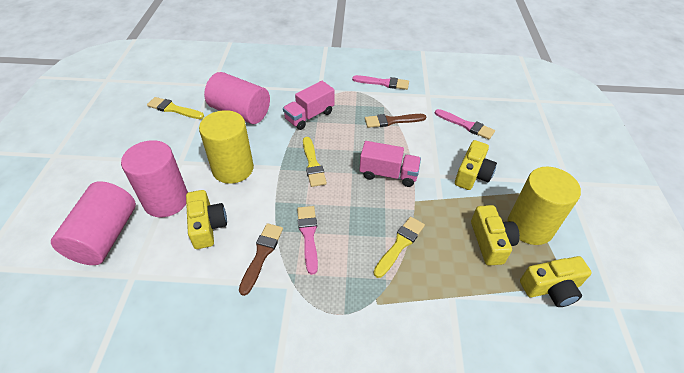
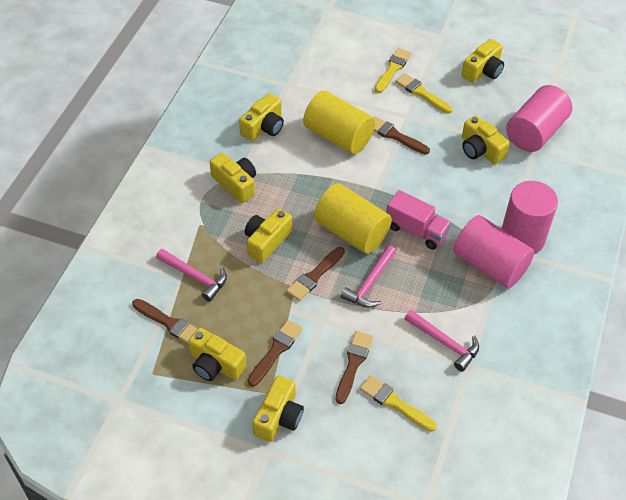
brown brush: 2 -> 5
pink brush: 3 -> 0
pink hammer: 0 -> 3
pink truck: 2 -> 1
yellow camera: 4 -> 7

